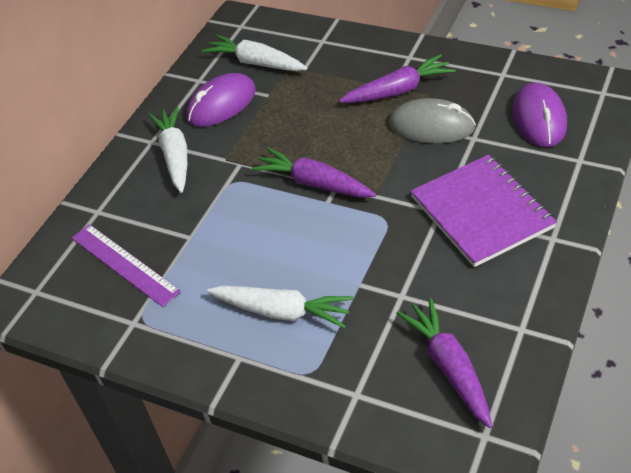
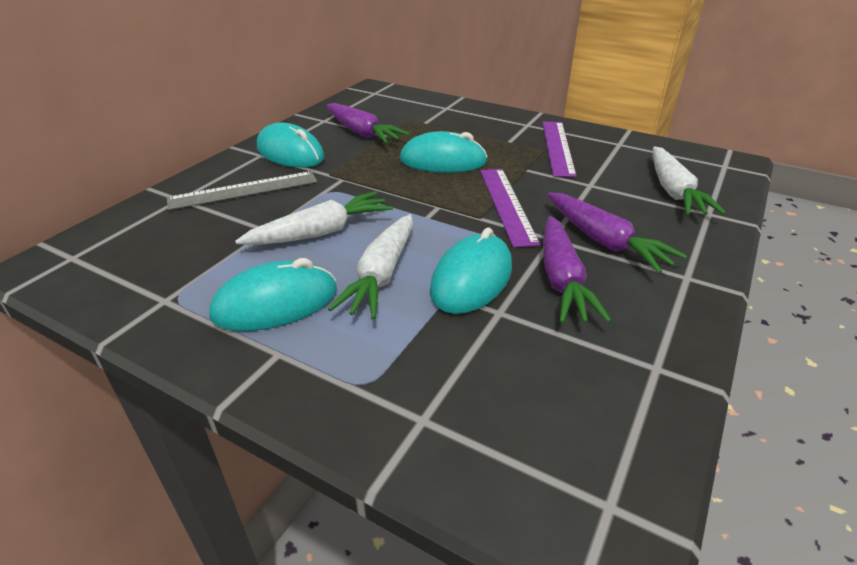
grey mouse: 1 -> 0
grey ruler: 0 -> 1
purple mouse: 2 -> 0
purple notebook: 1 -> 0
purple ruler: 1 -> 2
turquoise mouse: 0 -> 4

